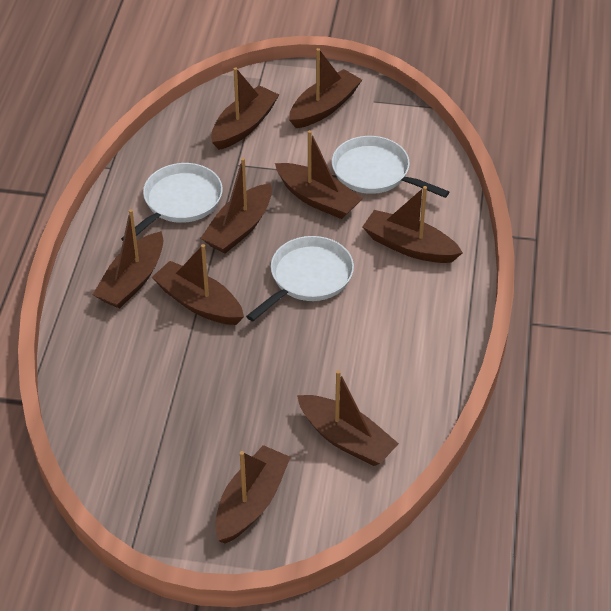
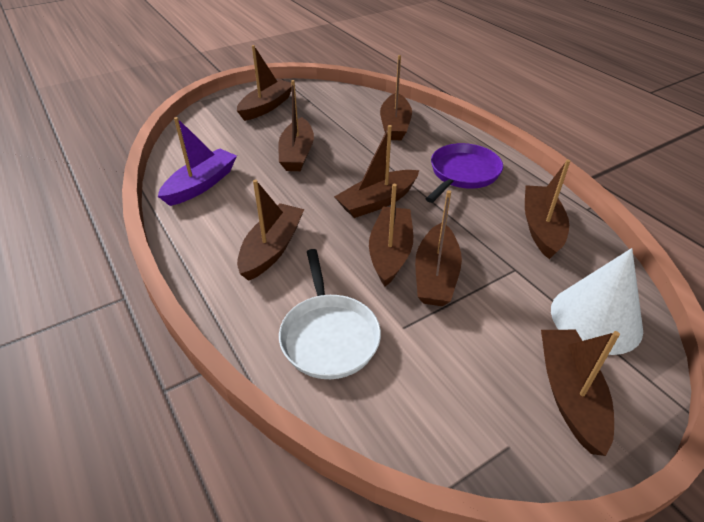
purple boat: 0 -> 1
purple pan: 0 -> 1
white cone: 0 -> 1
white pan: 3 -> 1

